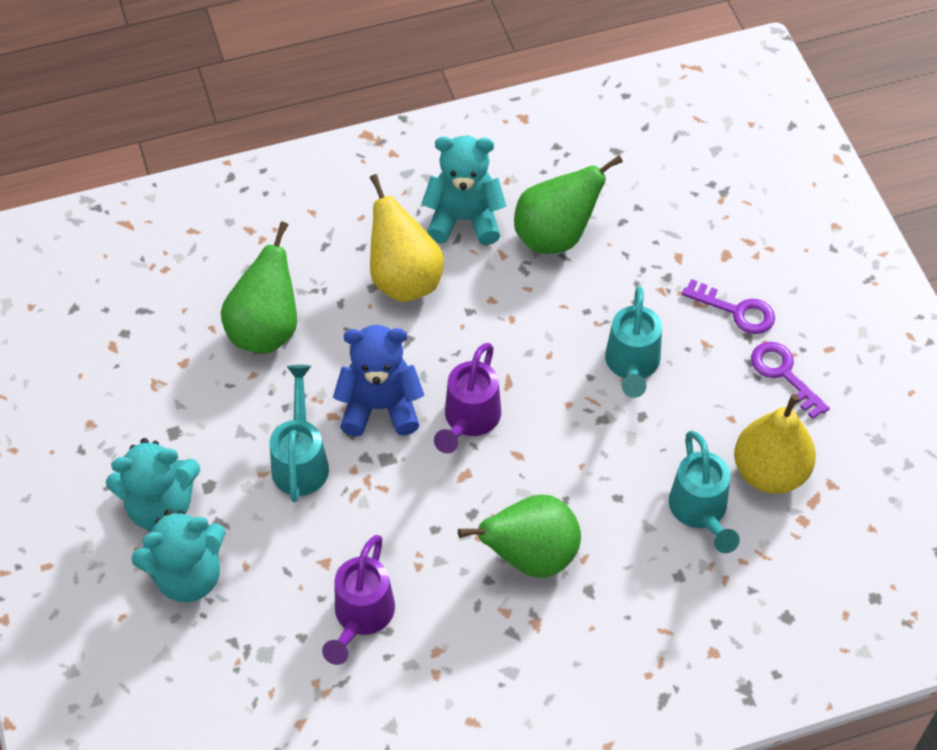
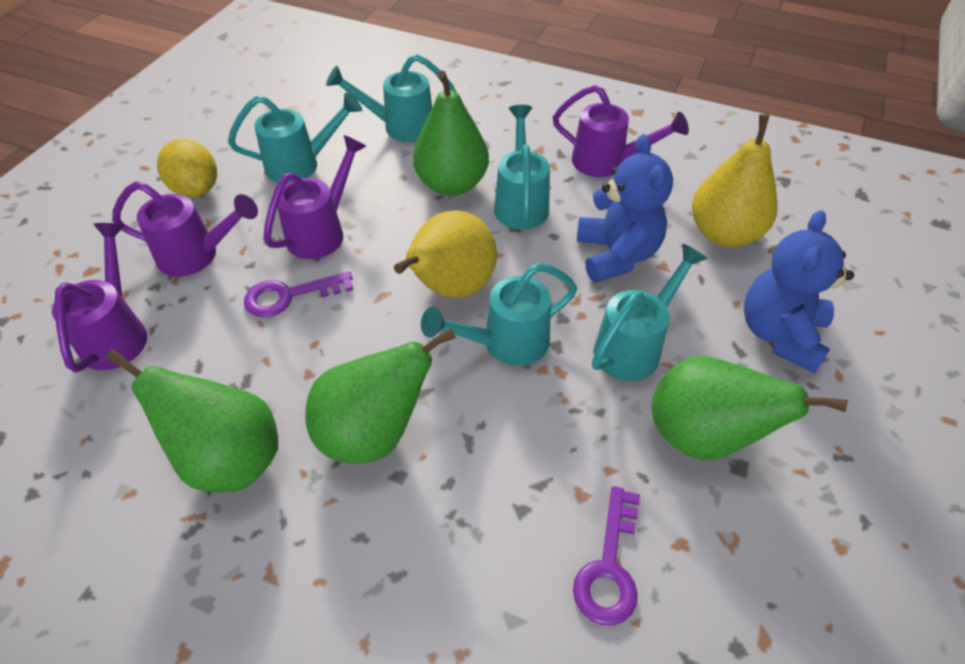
blue teddy bear: 1 -> 2
green pear: 3 -> 4
purple watering can: 2 -> 4
turquoise teddy bear: 3 -> 0
turquoise watering can: 3 -> 5
yellow lemon: 0 -> 1

